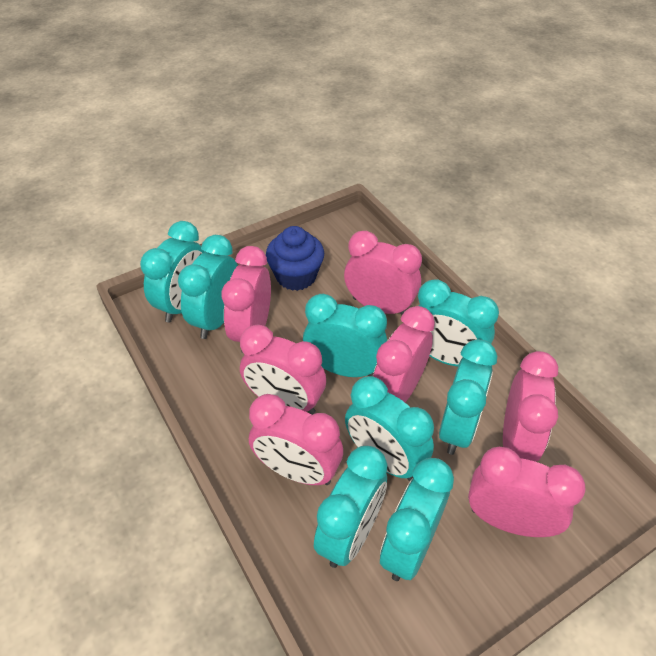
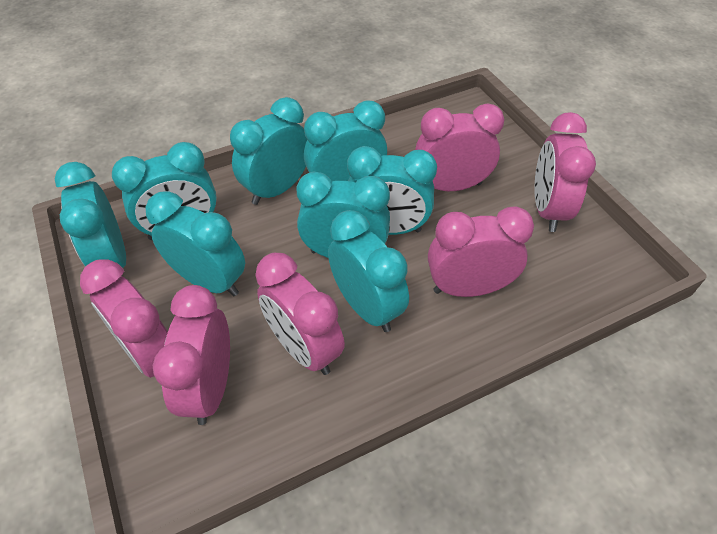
blue cupcake: 1 -> 0
pink clock: 7 -> 6

